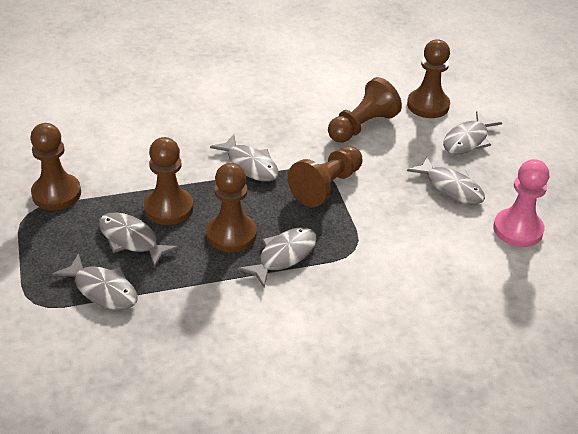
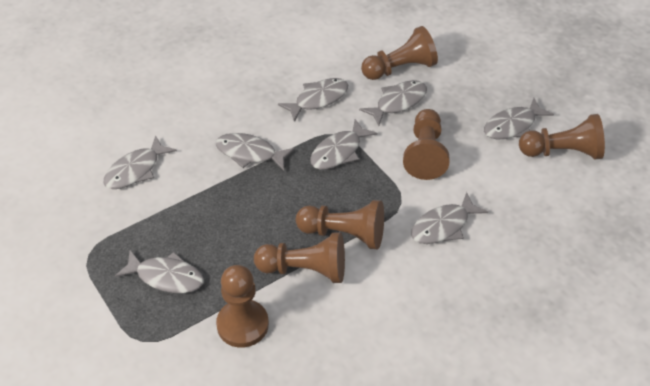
grey fish: 6 -> 8
pink pawn: 1 -> 0

